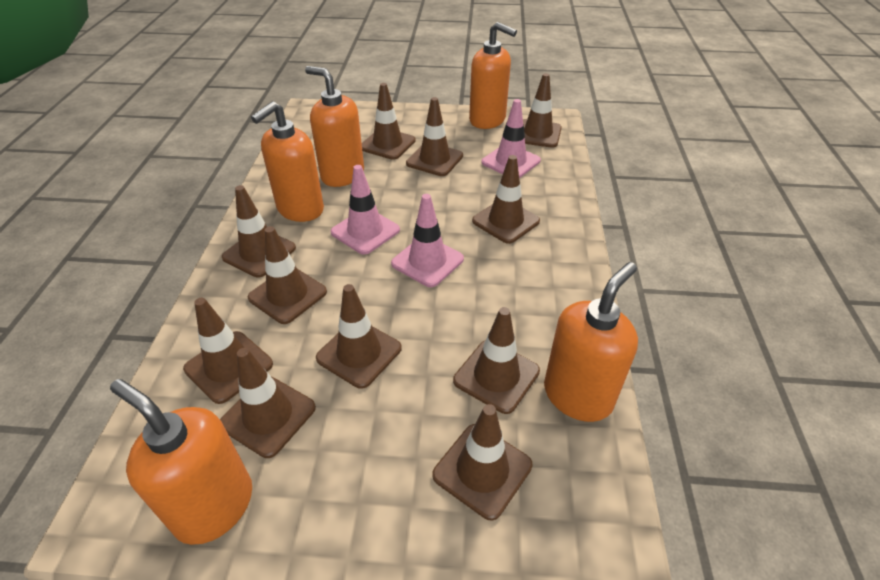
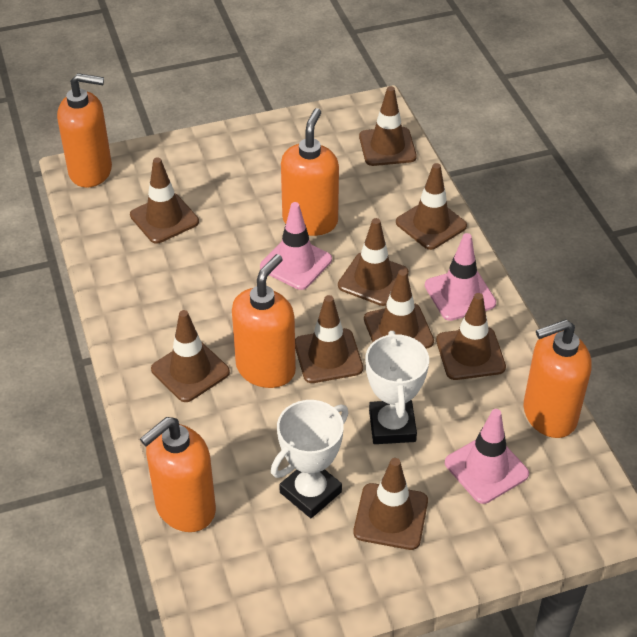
brown traffic cone: 11 -> 9
white trophy: 0 -> 2

